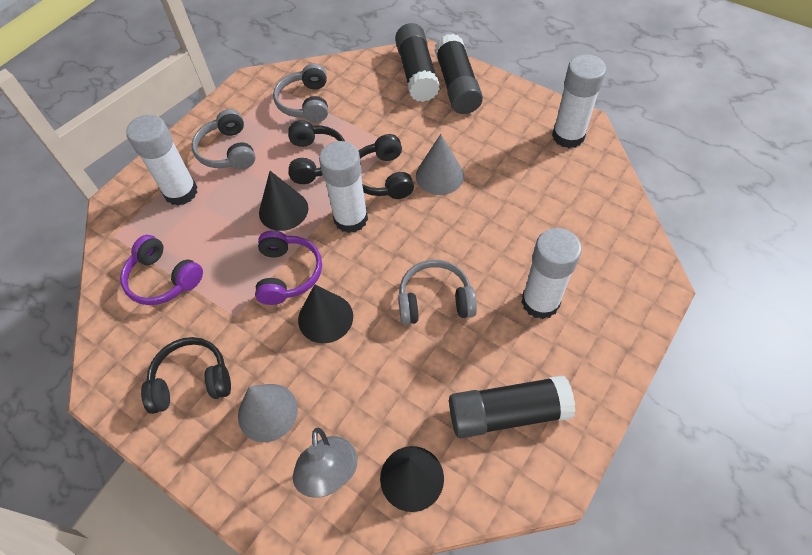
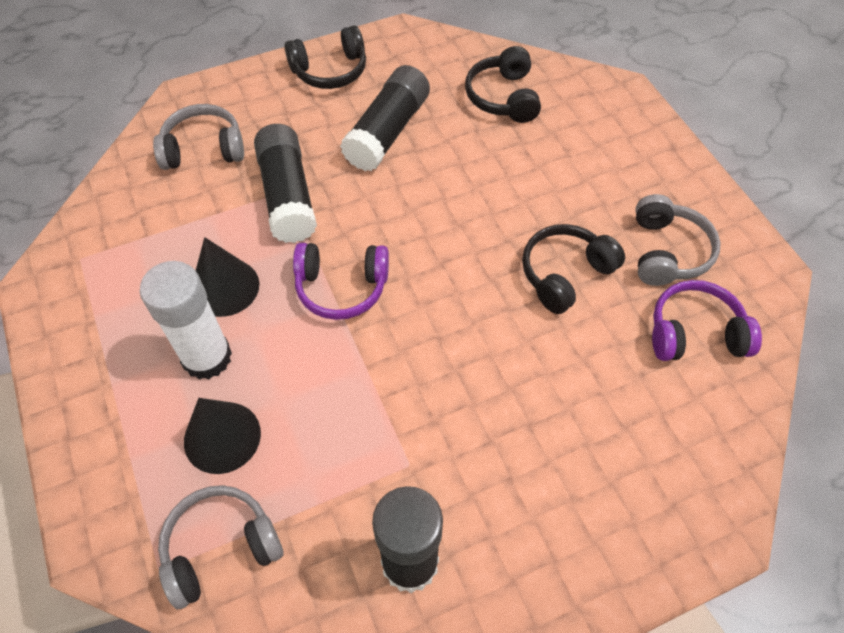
black cone: 3 -> 2
grey cone: 2 -> 0
grey lamp: 1 -> 0
white glue stick: 4 -> 1

